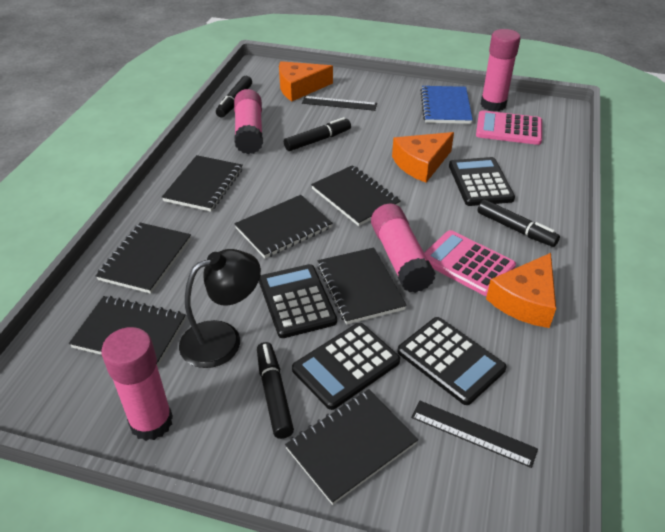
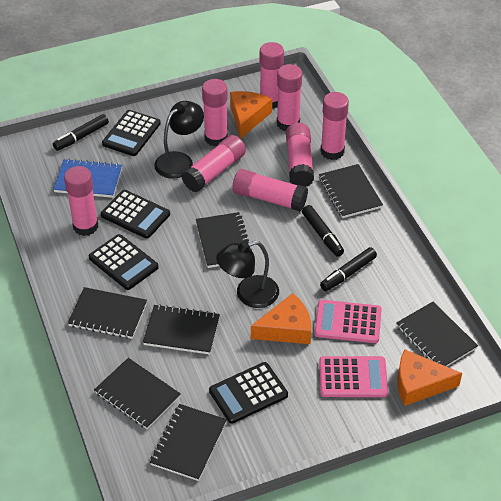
black lamp: 1 -> 2
black marker: 4 -> 3
black ruler: 2 -> 0
pink glue stick: 4 -> 8

